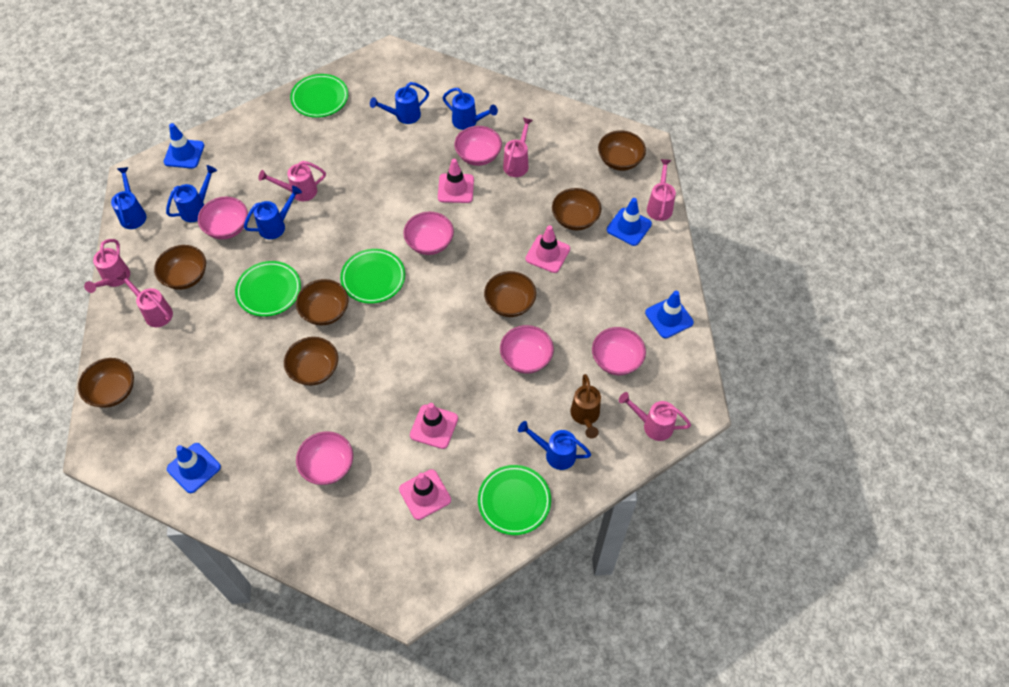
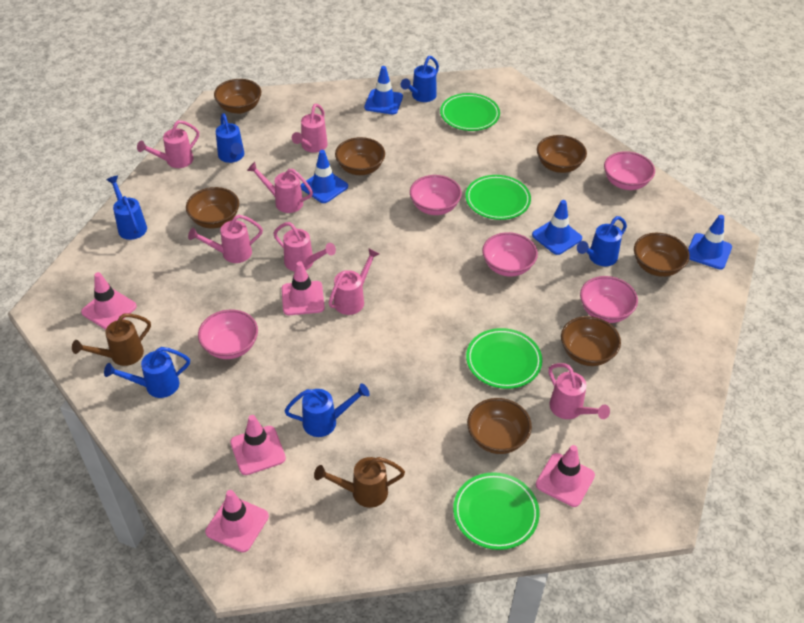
brown watering can: 1 -> 2
pink bowl: 6 -> 5
pink traffic cone: 4 -> 5
pink watering can: 6 -> 7

